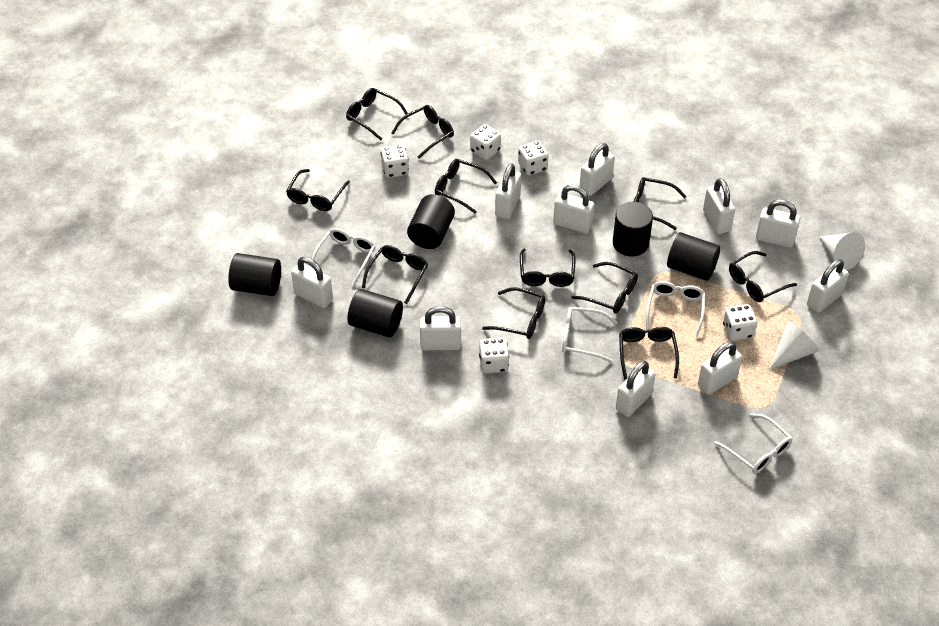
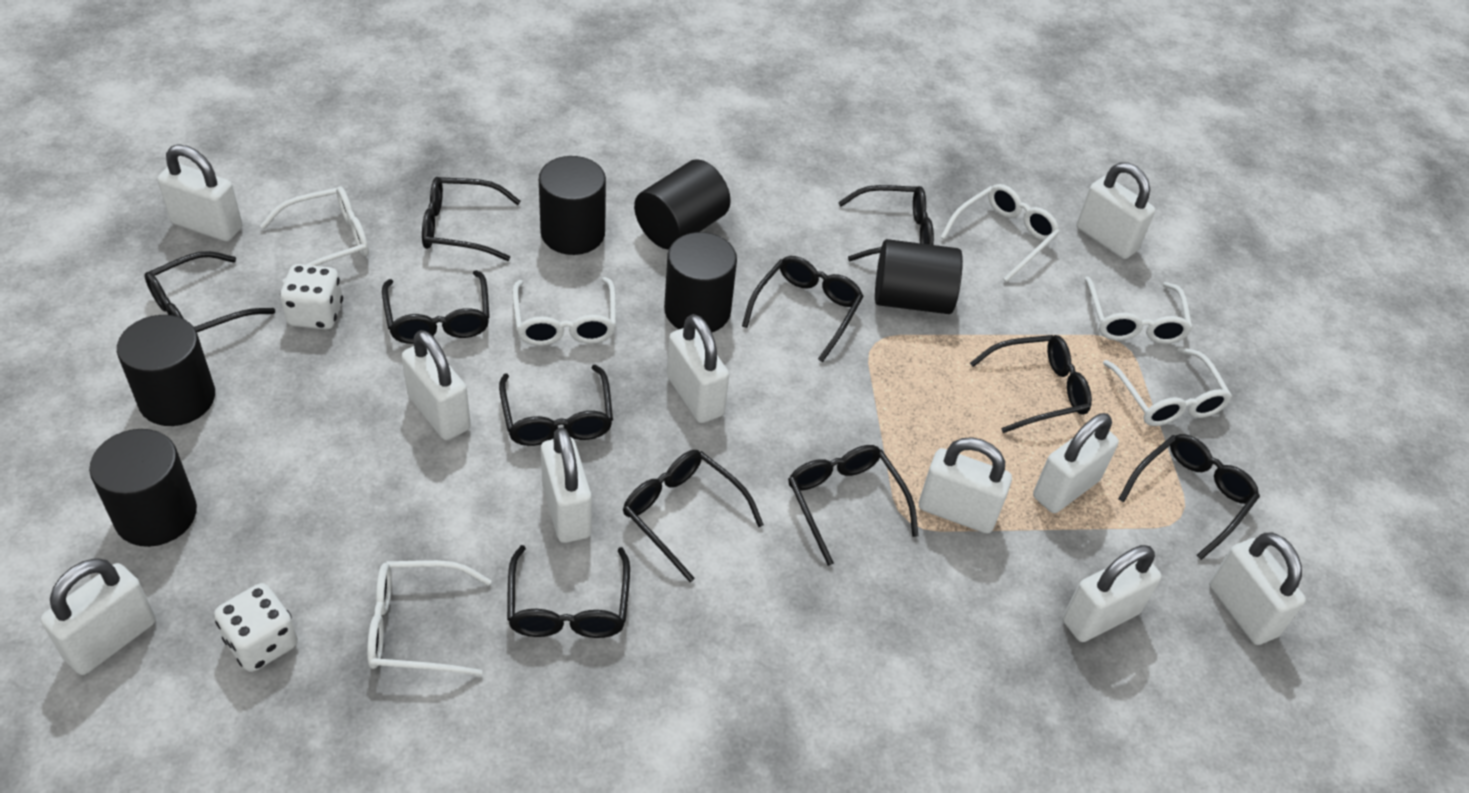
black cylinder: 5 -> 6
white cone: 2 -> 0
white dice: 5 -> 2
white glasses: 4 -> 6

